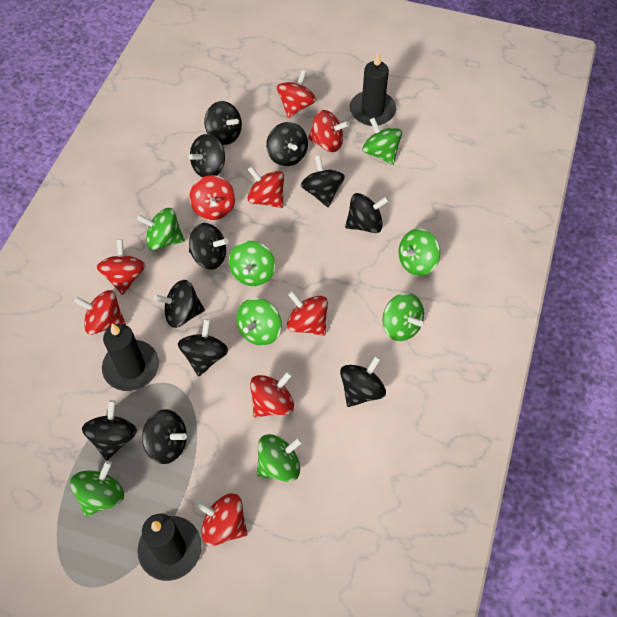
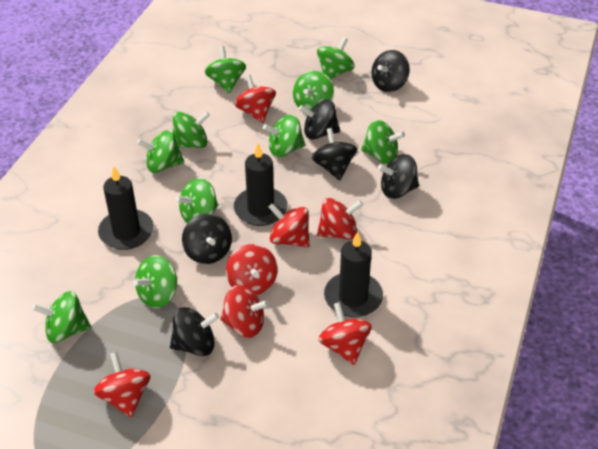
black spinning top: 11 -> 6
green spinning top: 8 -> 10
red spinning top: 9 -> 7

